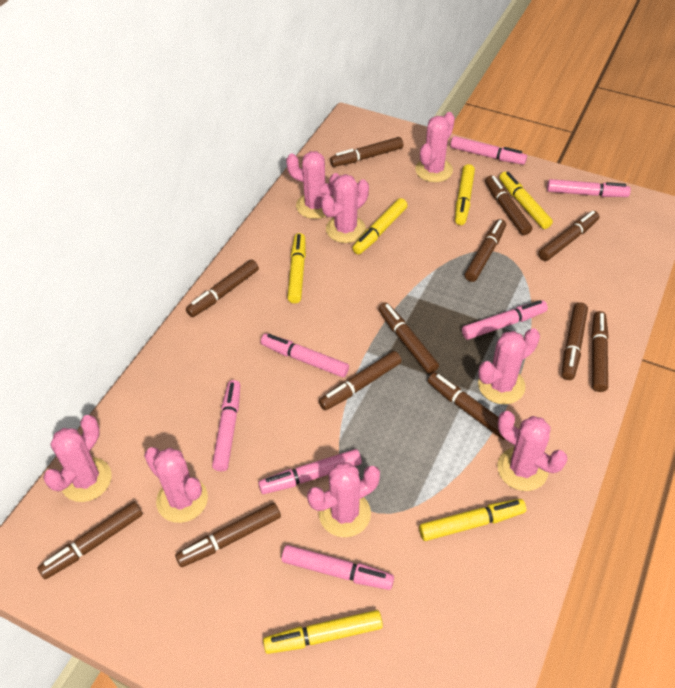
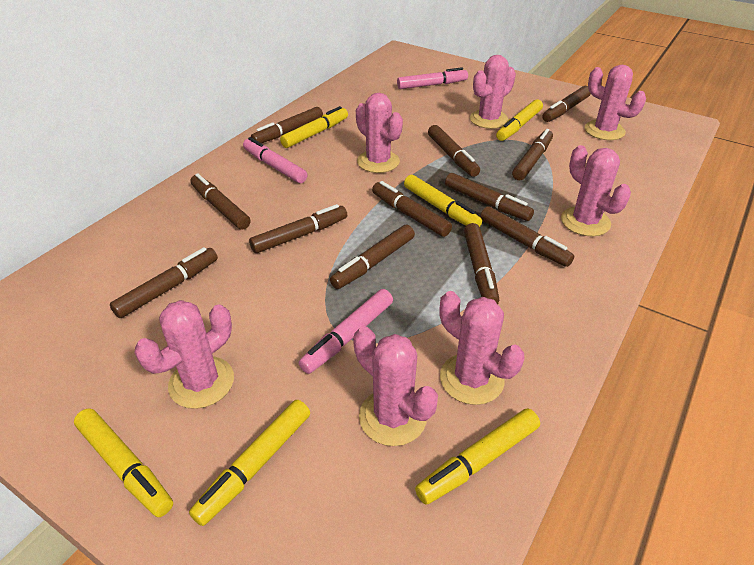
pink cactus: 8 -> 7
pink marker: 7 -> 3

